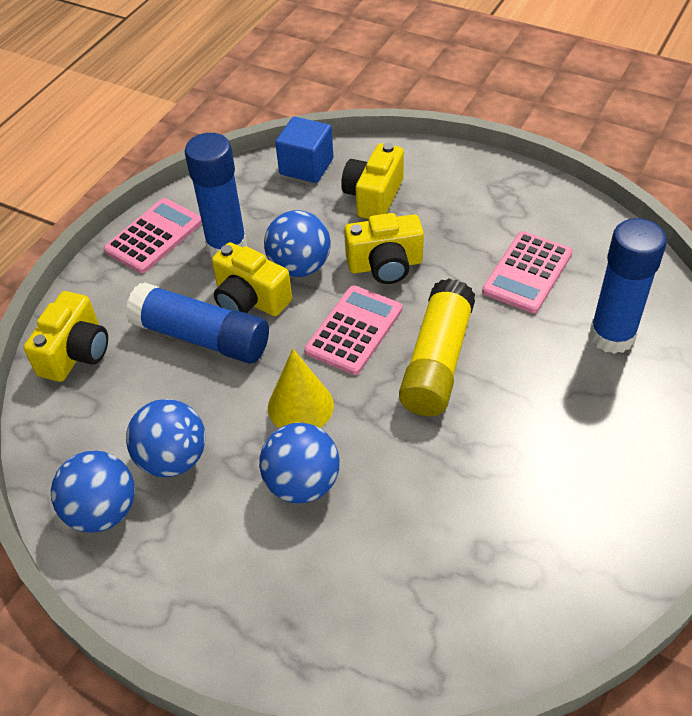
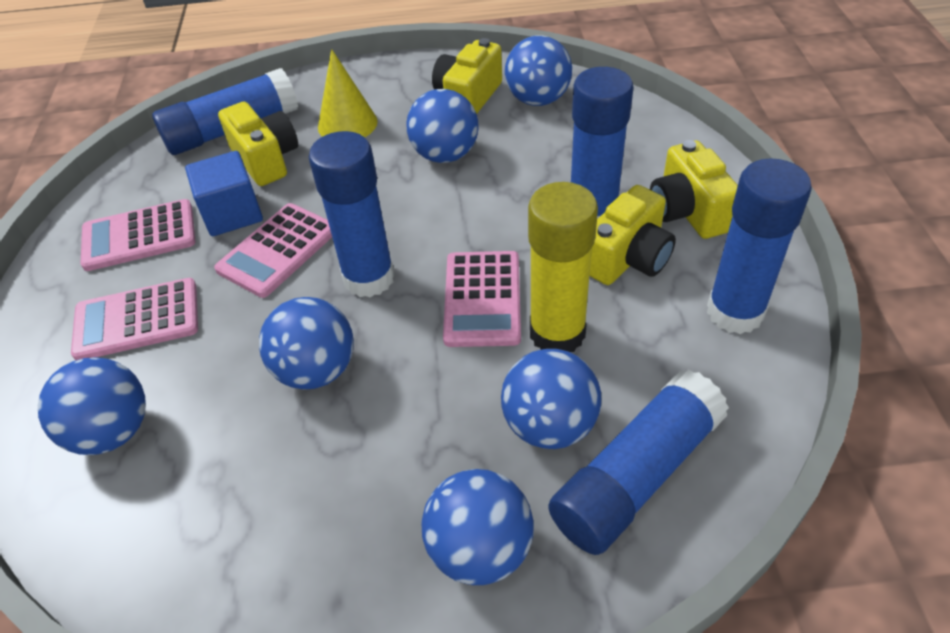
blue ball: 4 -> 6
blue glue stick: 3 -> 5
pink calculator: 3 -> 4

